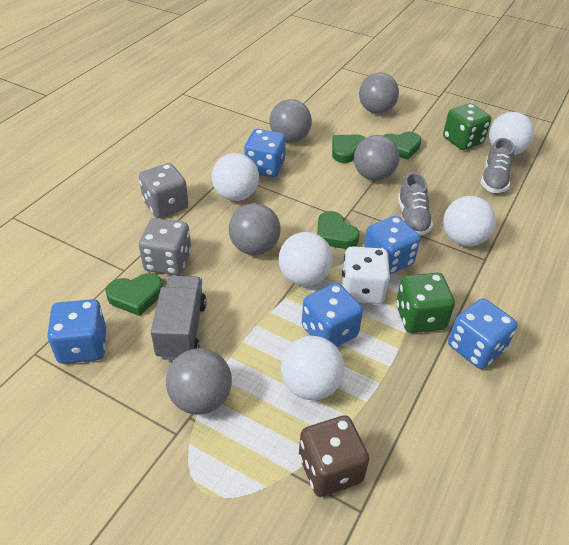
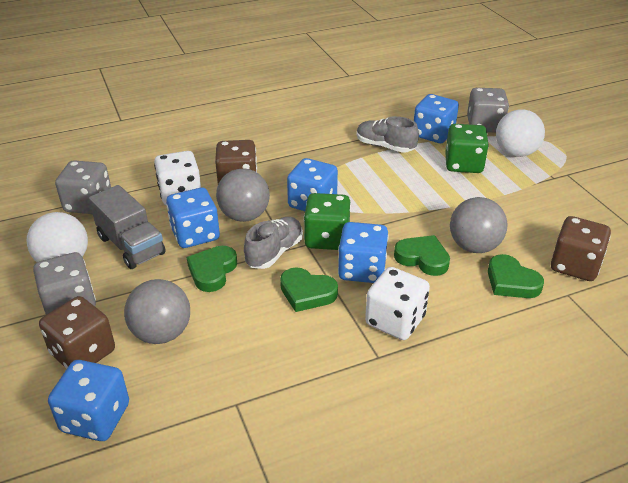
brown dice: 1 -> 3
grey ball: 5 -> 3
grey dice: 2 -> 3
white ball: 5 -> 2
white dice: 1 -> 2

